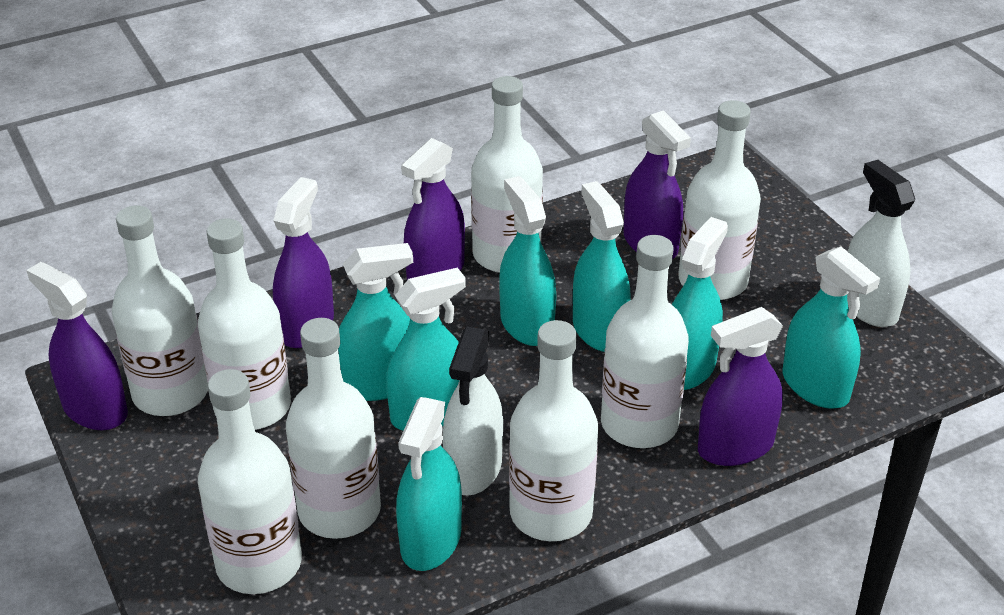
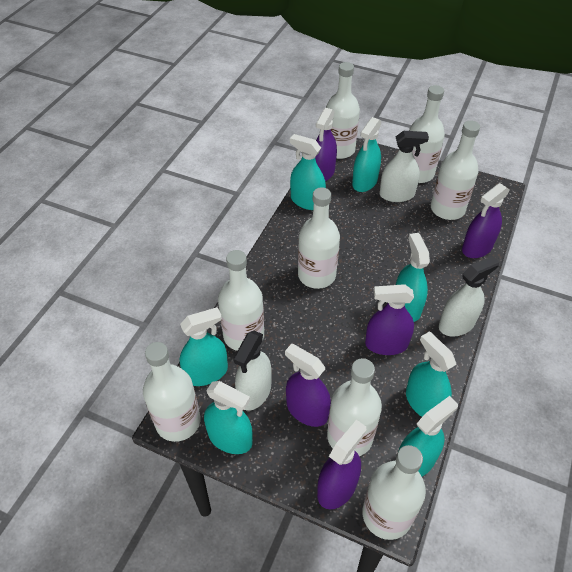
white spray bottle: 2 -> 3

